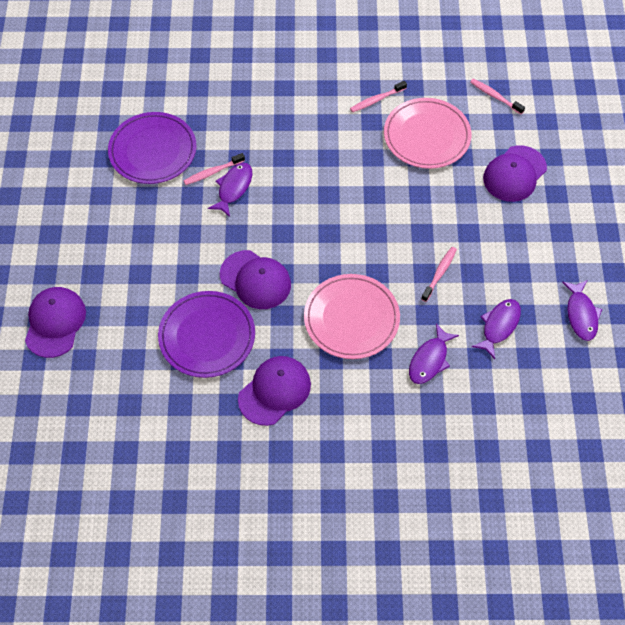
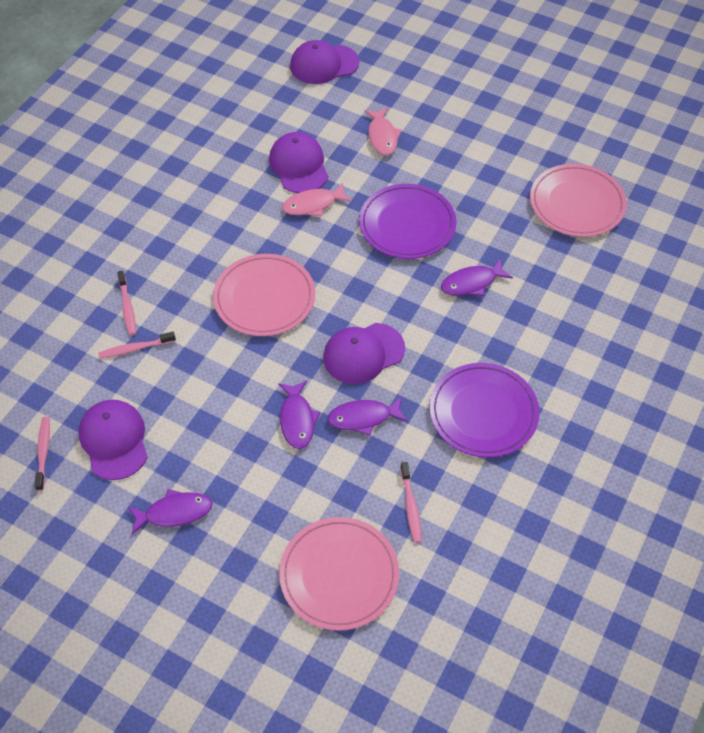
pink fish: 0 -> 2
pink plate: 2 -> 3

